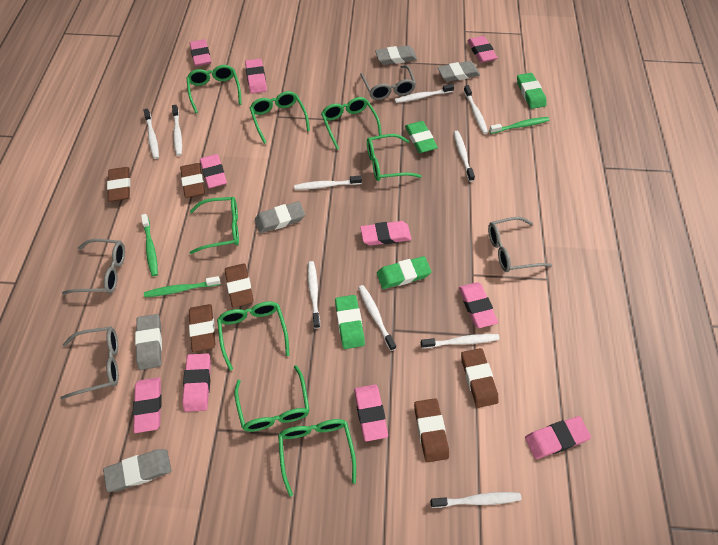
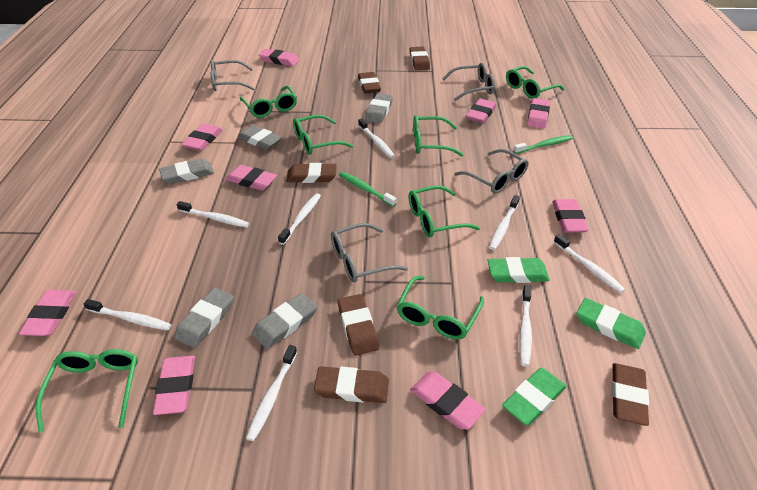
green eraser: 4 -> 3
green glasses: 8 -> 7
green toothbrush: 3 -> 2
pink eraser: 10 -> 9
white toothbrush: 10 -> 8

